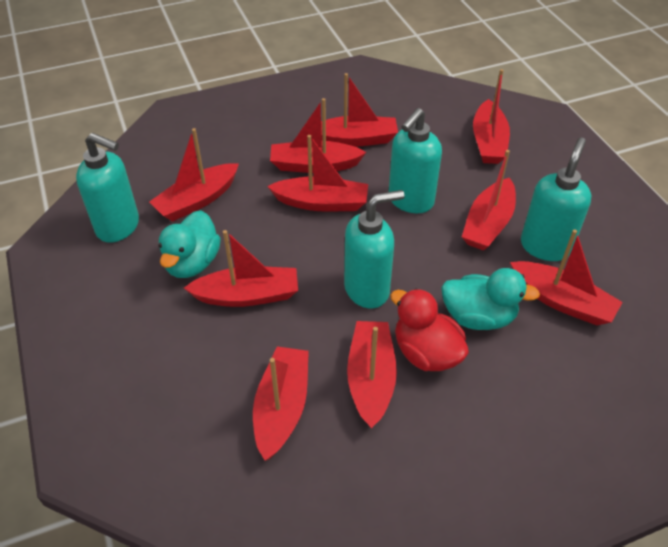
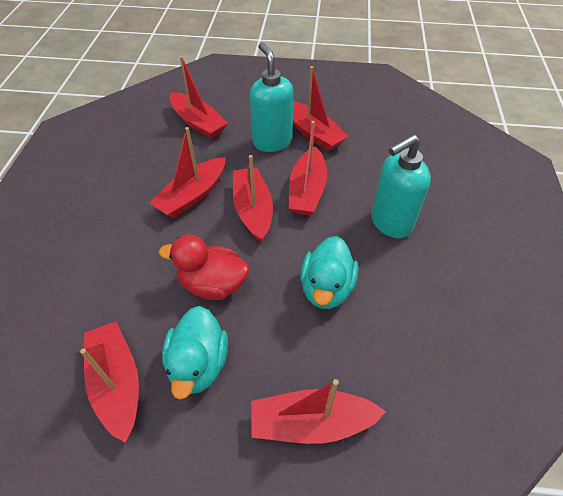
red boat: 10 -> 7
turquoise soap dispenser: 4 -> 2

